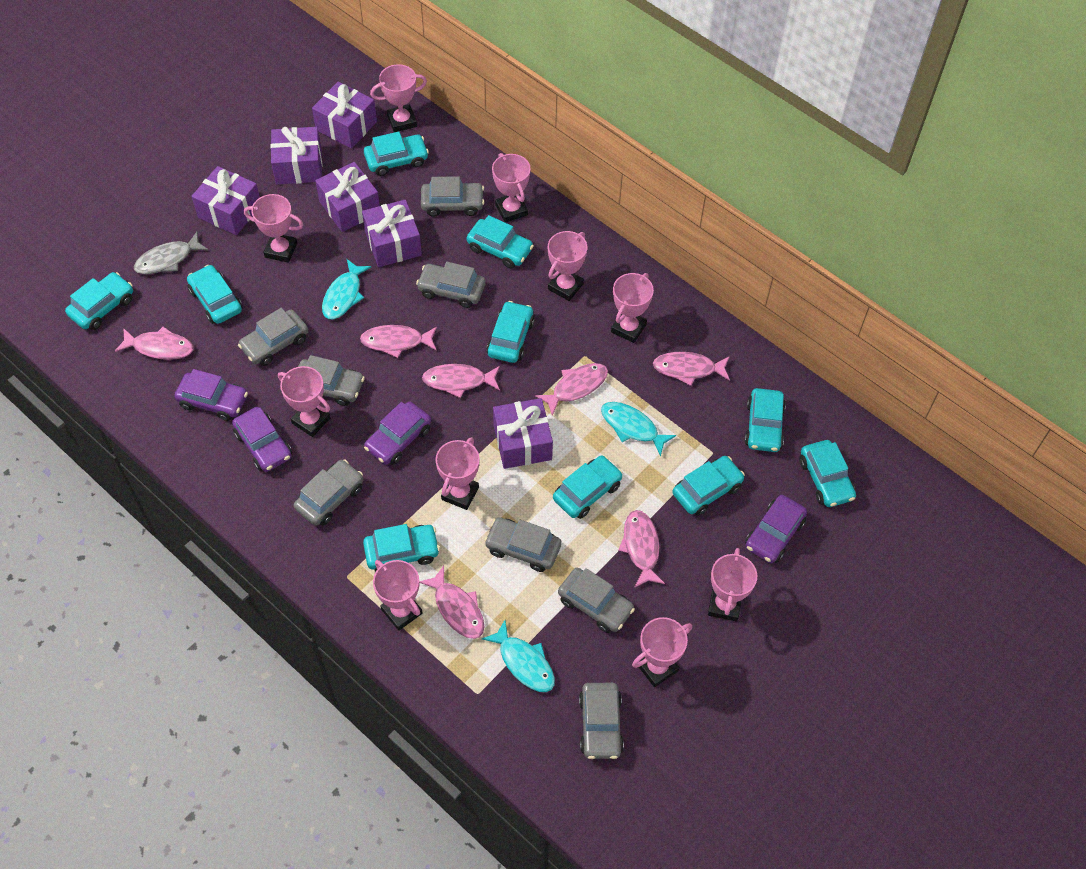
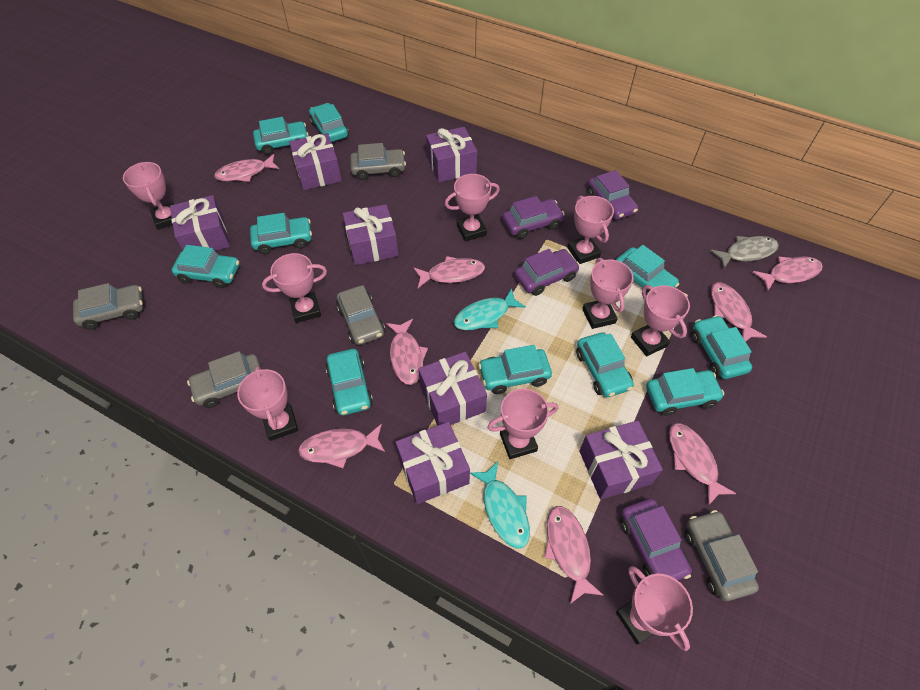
grey car: 8 -> 5
pink fish: 7 -> 8
pink trophy: 10 -> 9
purple gift: 6 -> 7
turquoise fish: 3 -> 2

